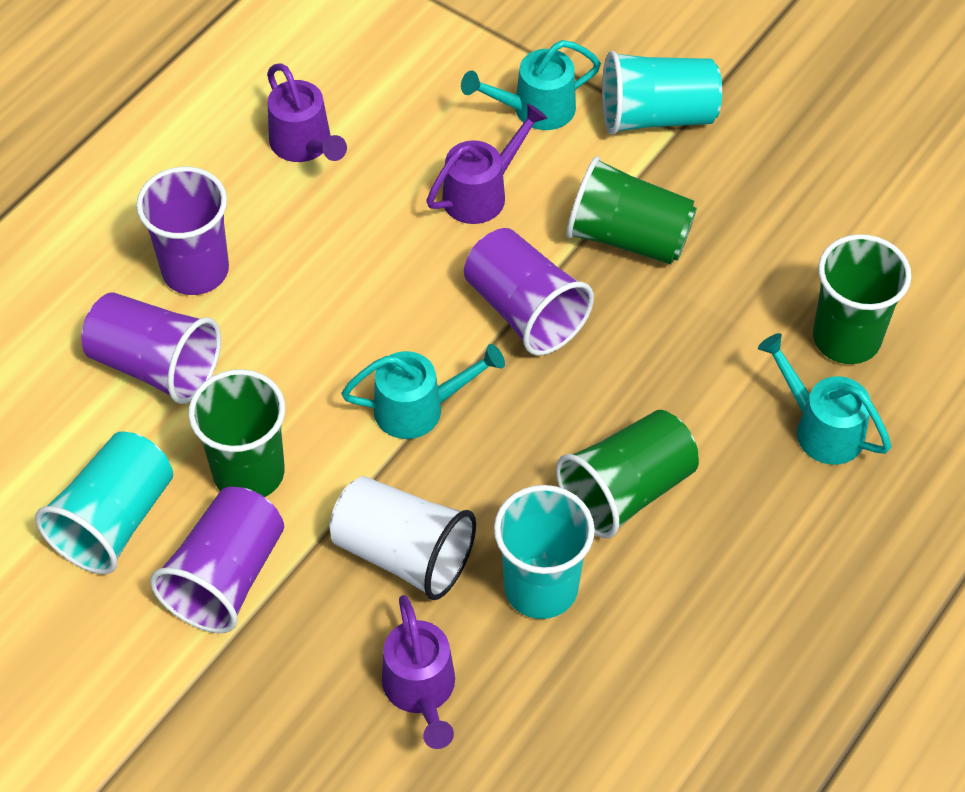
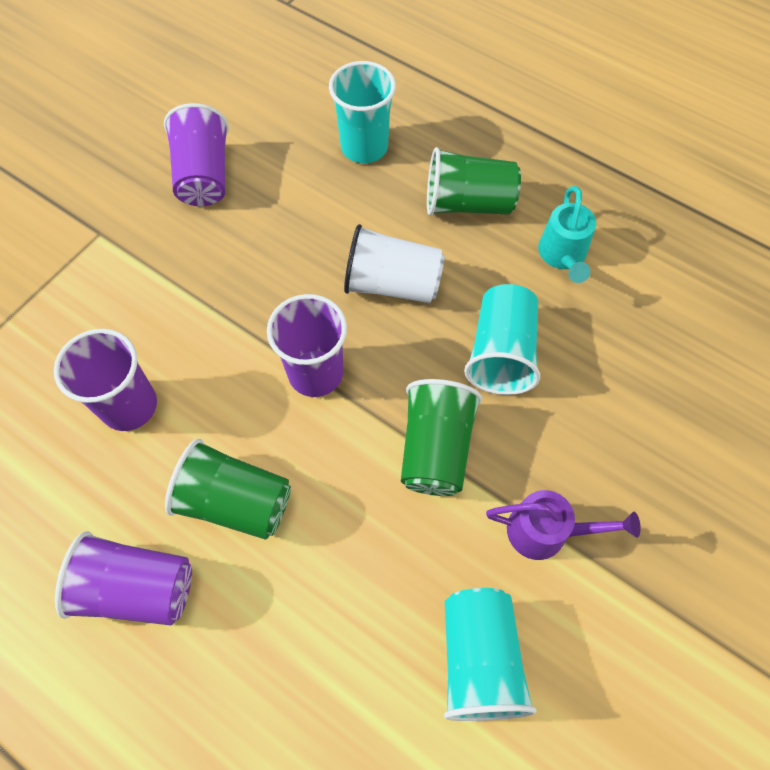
green cup: 4 -> 3
purple watering can: 3 -> 1
turquoise watering can: 3 -> 1

